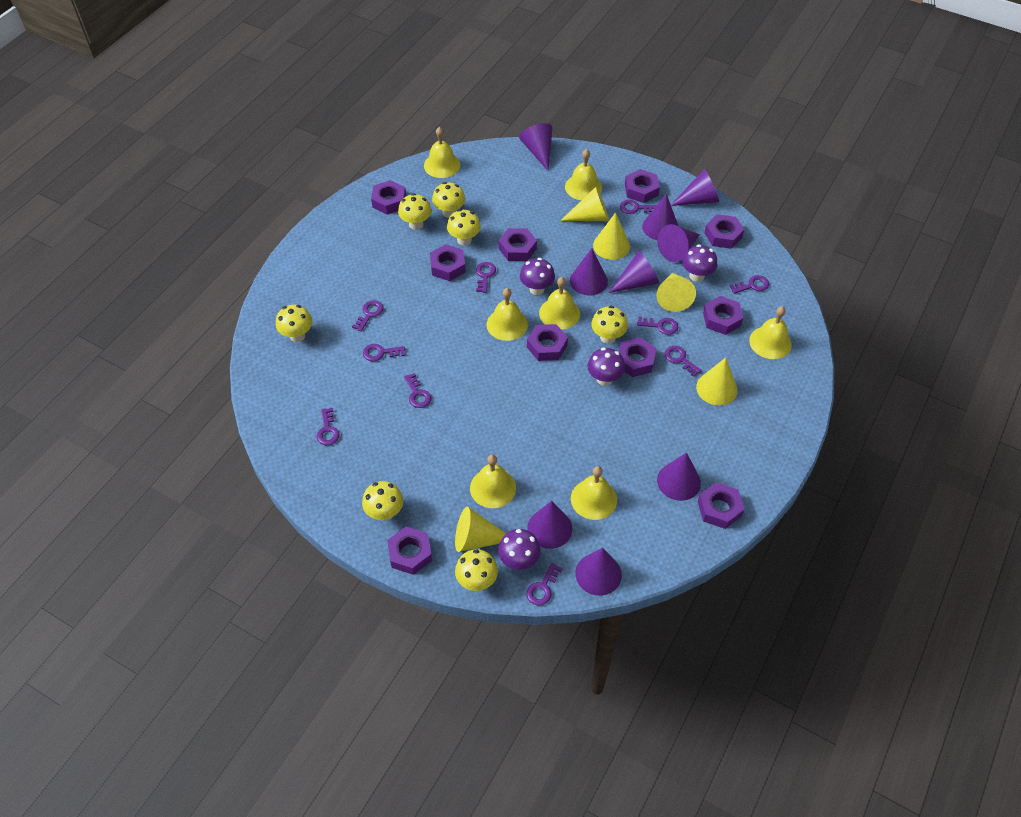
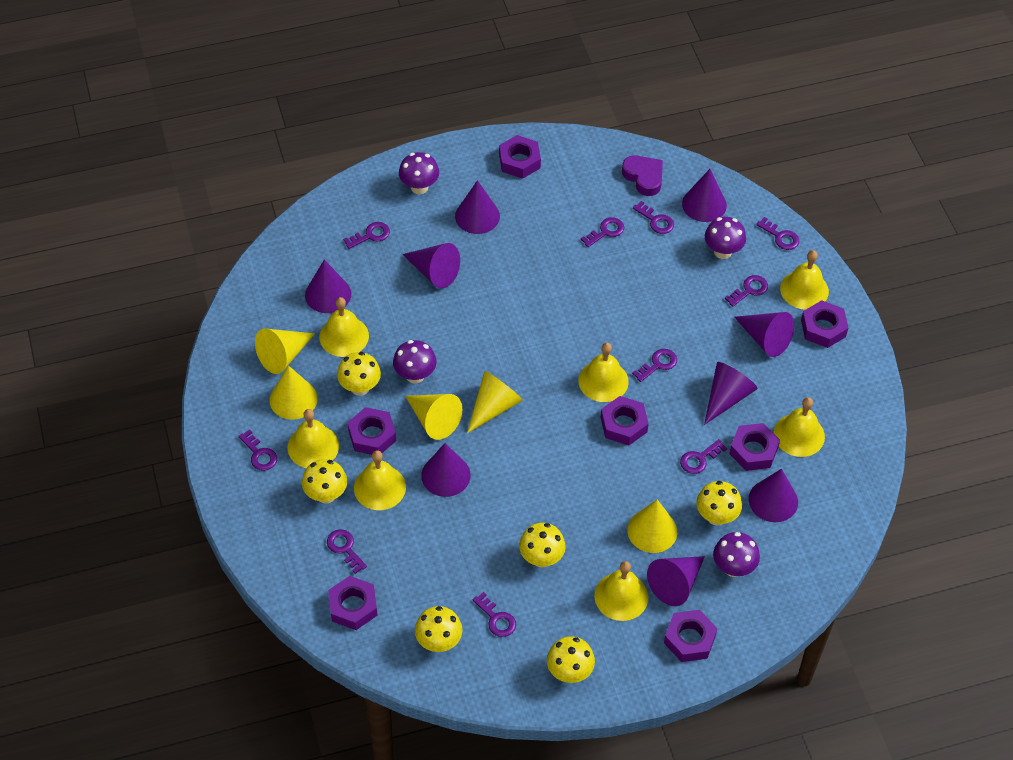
purple heart: 0 -> 1
purple nut: 10 -> 7
yellow mushroom: 7 -> 6

